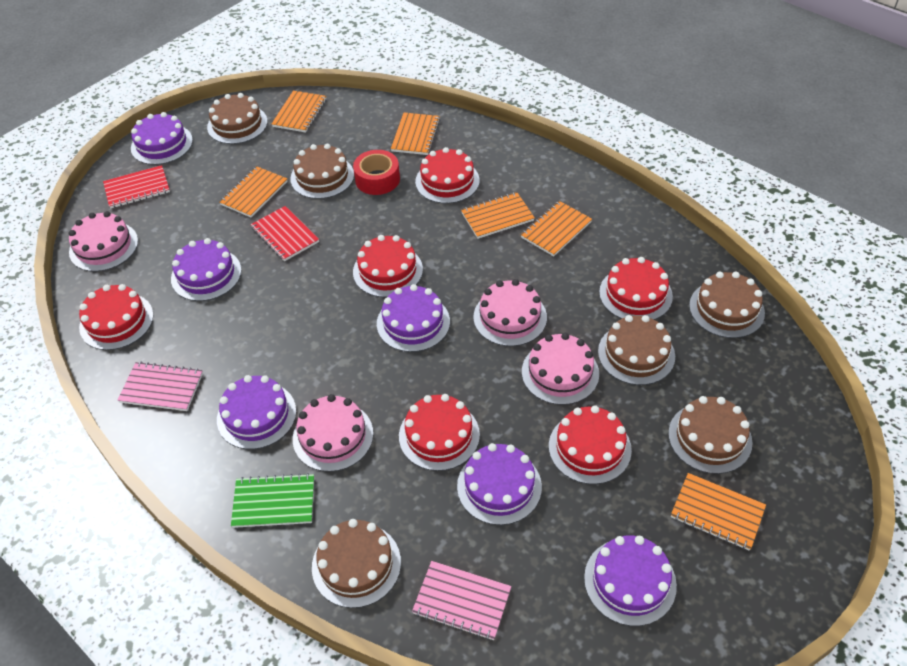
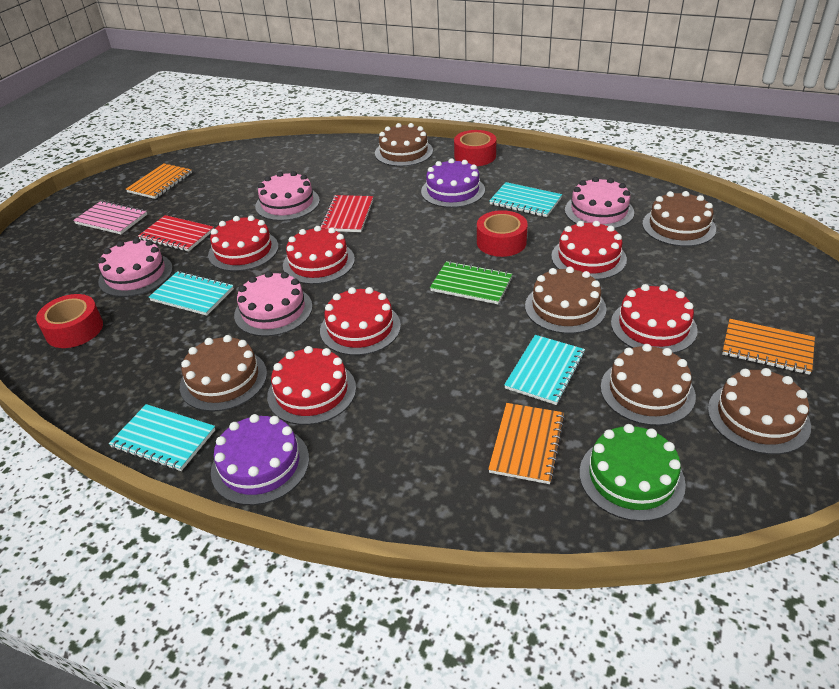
green cake: 0 -> 1
orange notebook: 6 -> 3
pink notebook: 2 -> 1
purple cake: 6 -> 2
red tape: 1 -> 3
turquoise notebook: 0 -> 4

